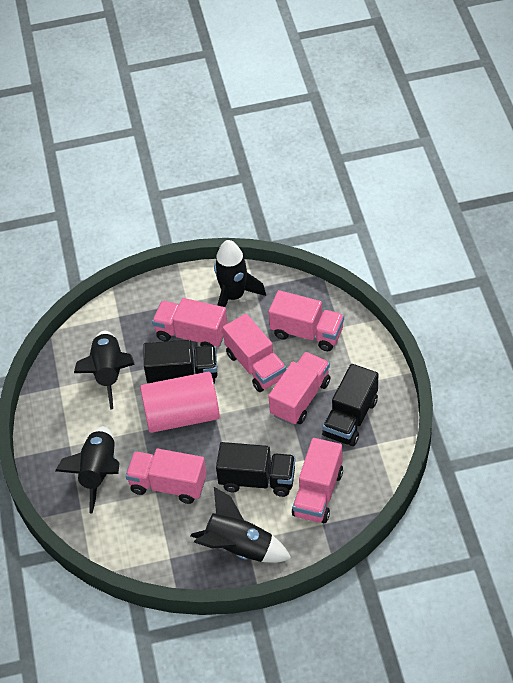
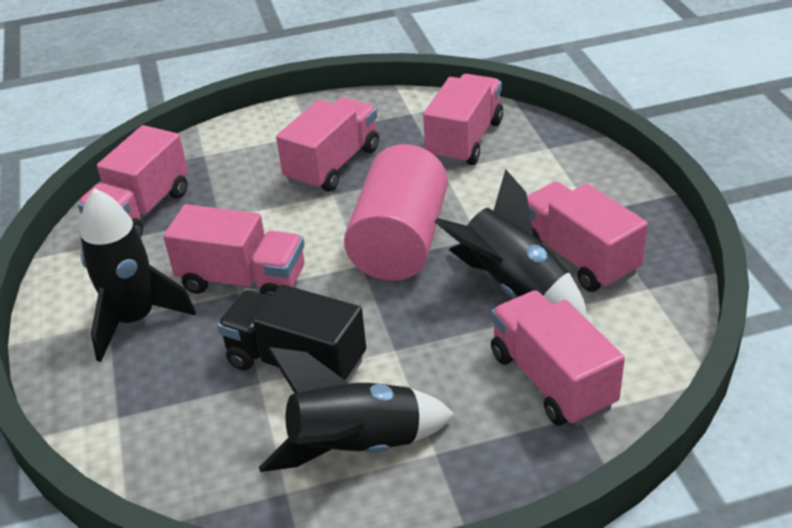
black rocket: 4 -> 3
black truck: 3 -> 1

